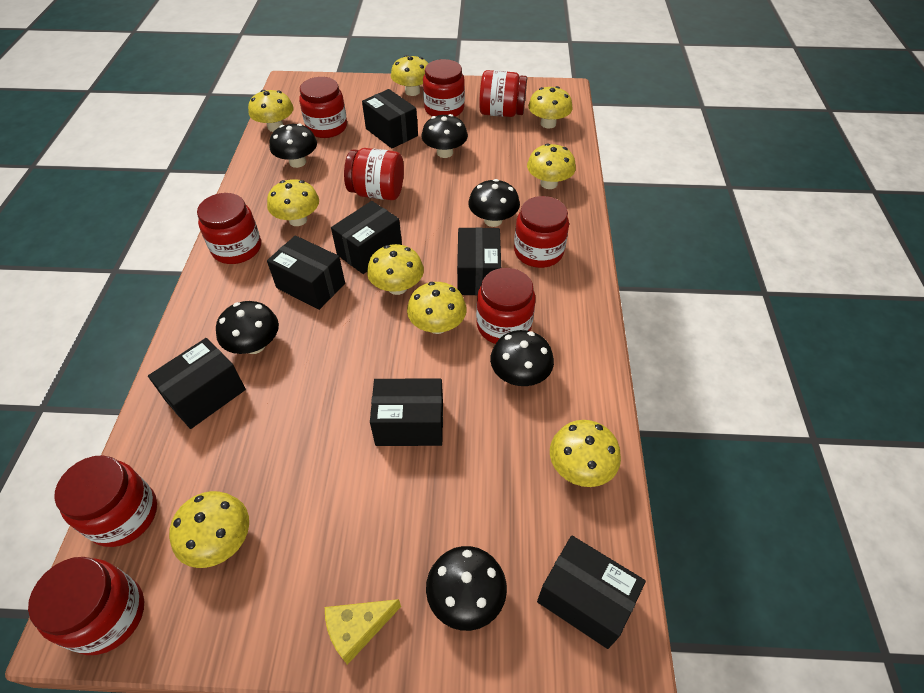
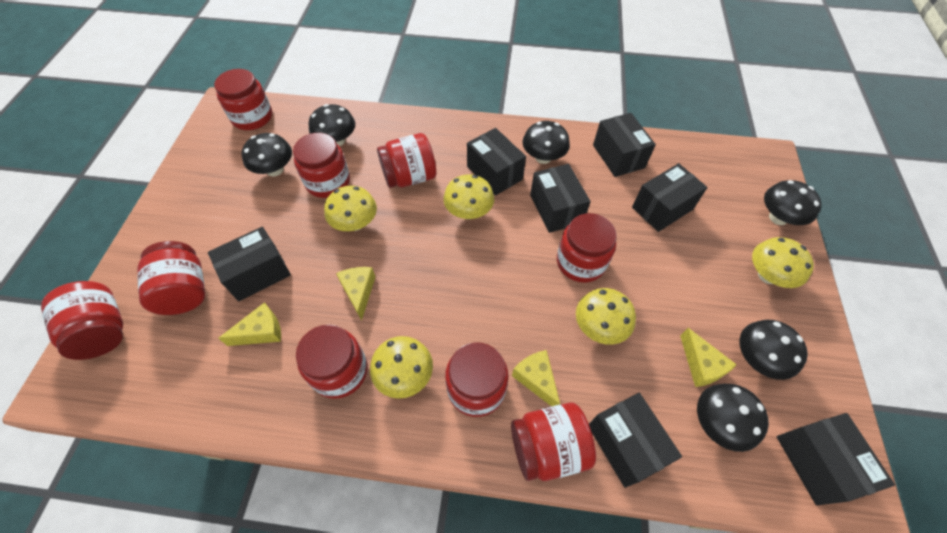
yellow cheese: 1 -> 4
yellow mushroom: 9 -> 5

